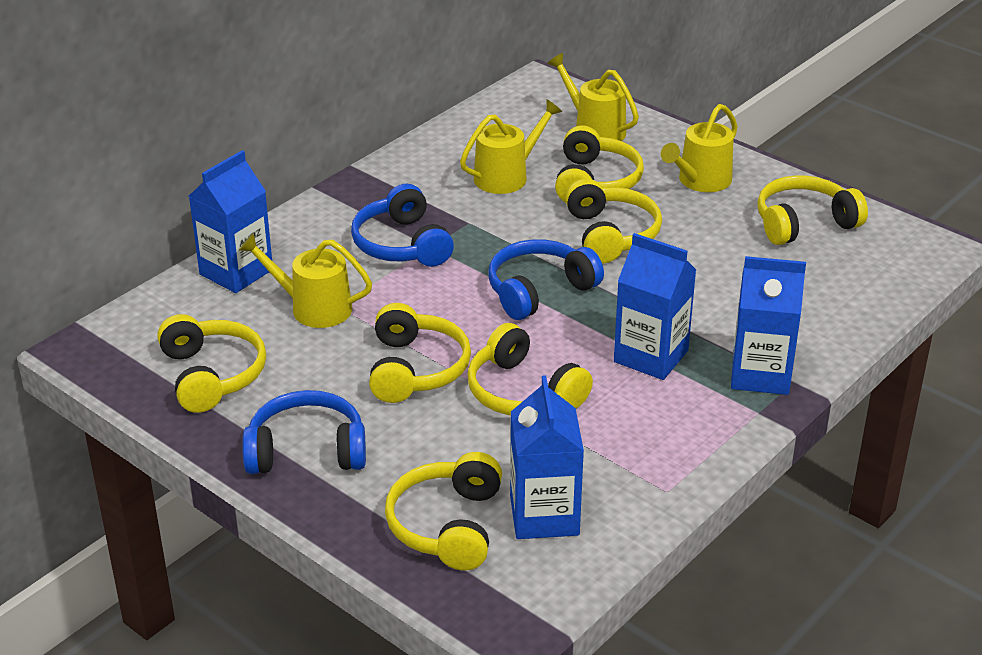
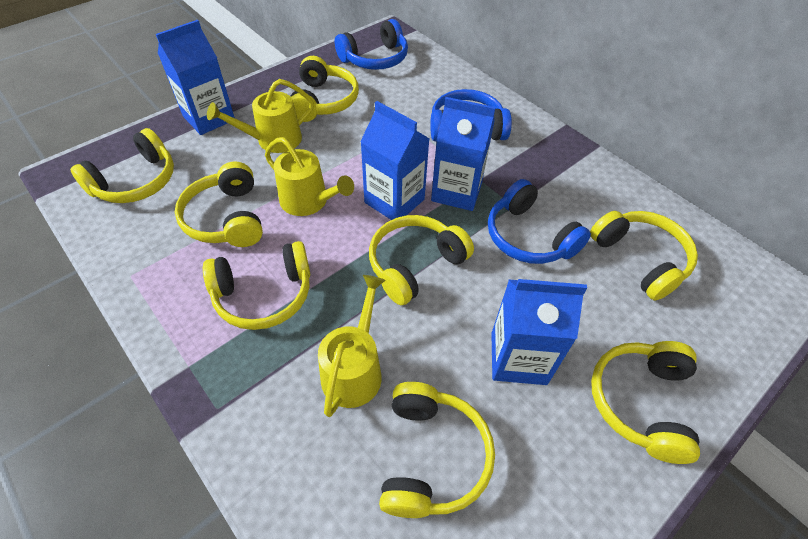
yellow headphones: 7 -> 8
yellow watering can: 4 -> 3

